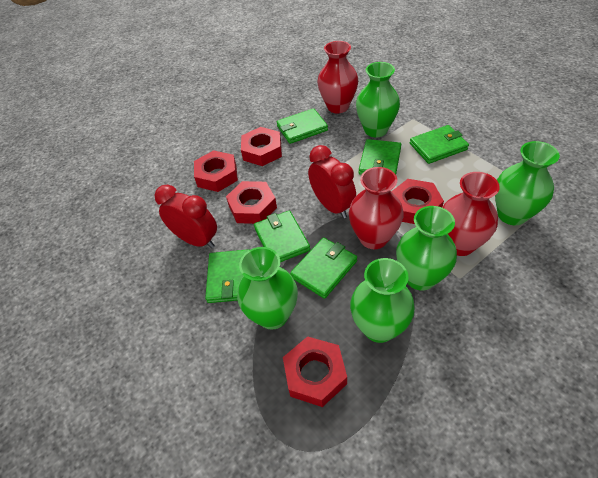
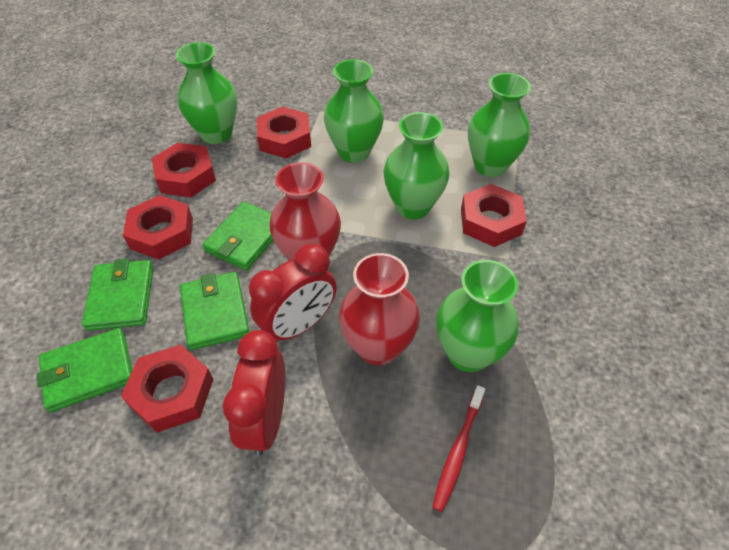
green wallet: 6 -> 4
red toothbrush: 0 -> 1
red vase: 3 -> 2

